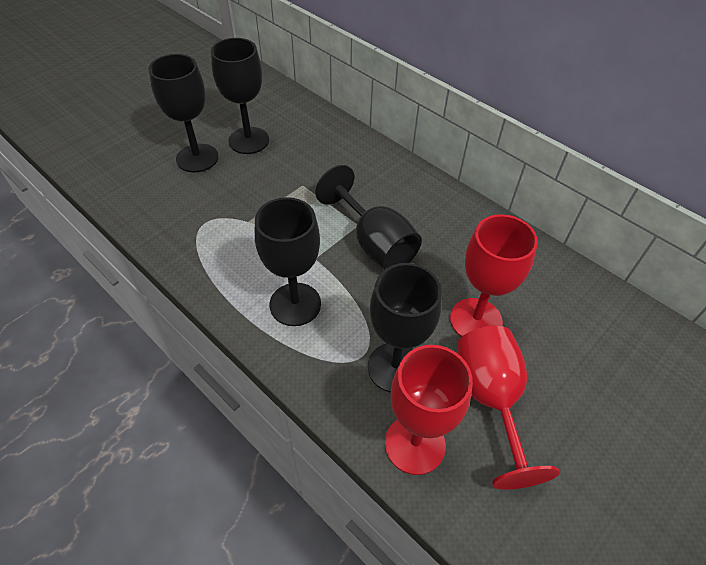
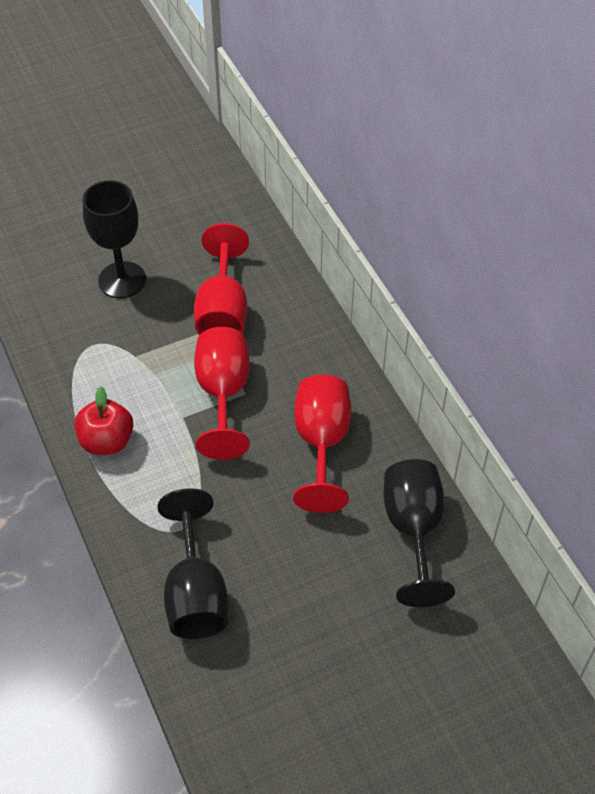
black goblet: 5 -> 3
red apple: 0 -> 1

